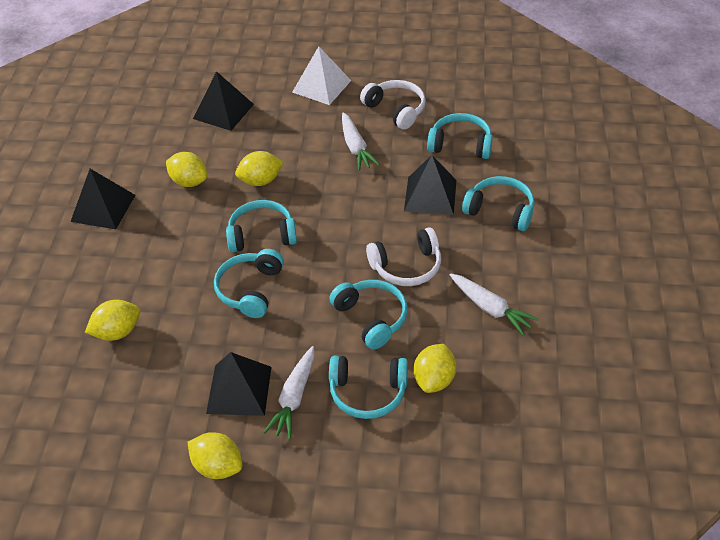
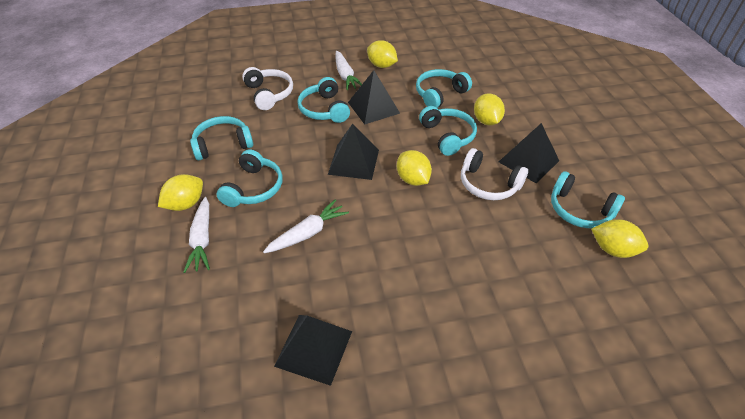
white pyramid: 1 -> 0

